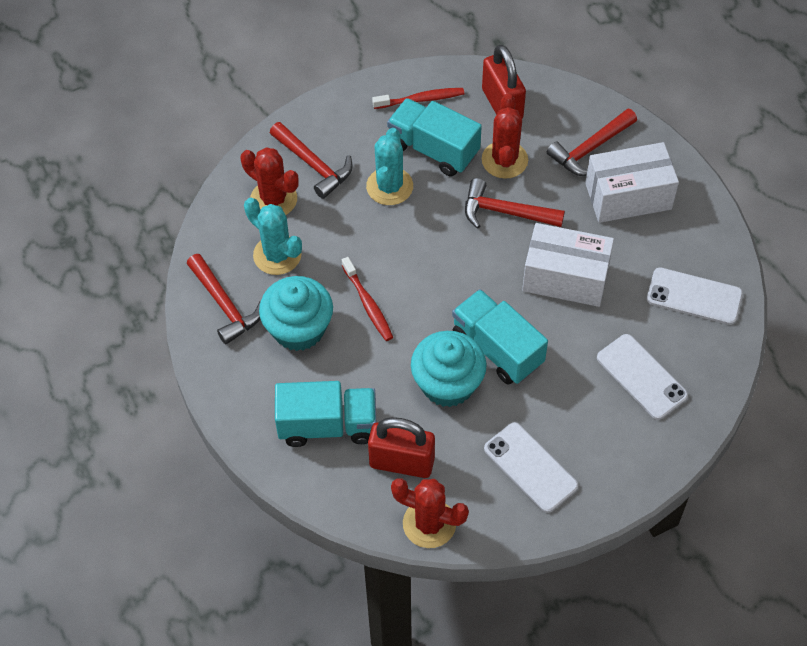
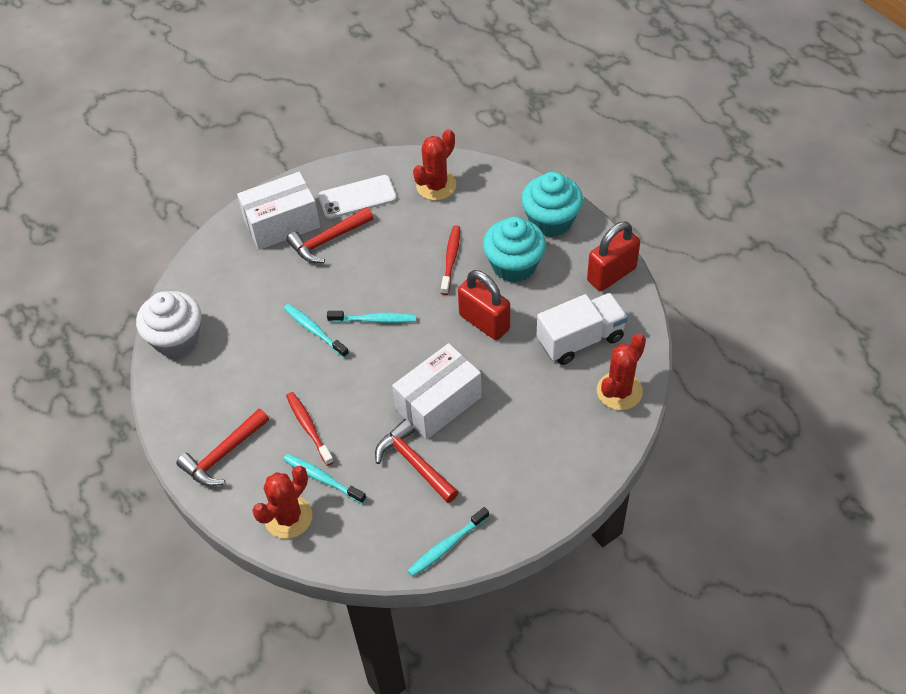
red hammer: 4 -> 3
turquoise cactus: 2 -> 0
turquoise toothbrush: 0 -> 4
turquoise truck: 3 -> 0
white cupcake: 0 -> 1
white phone: 3 -> 1
white truck: 0 -> 1

